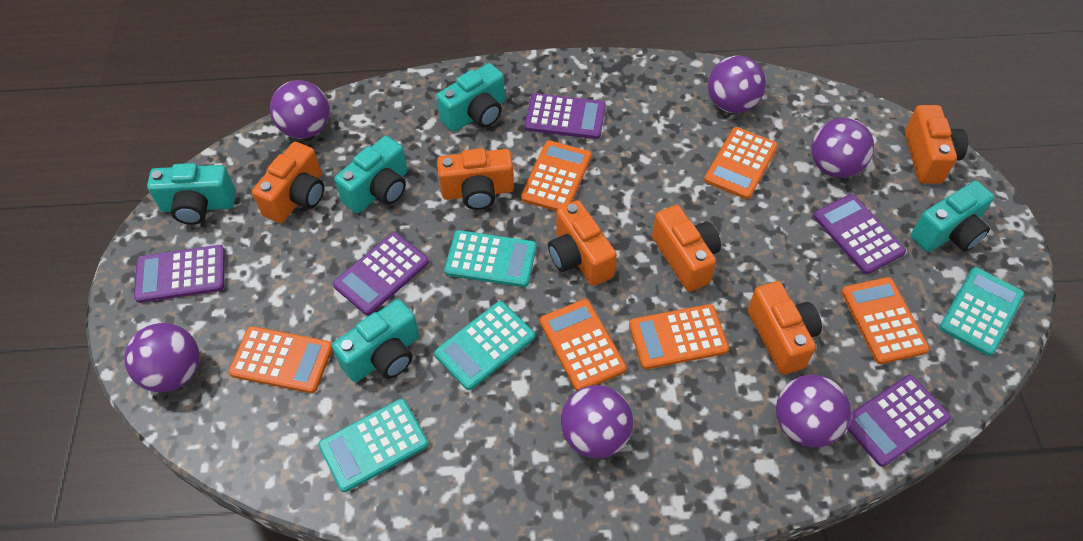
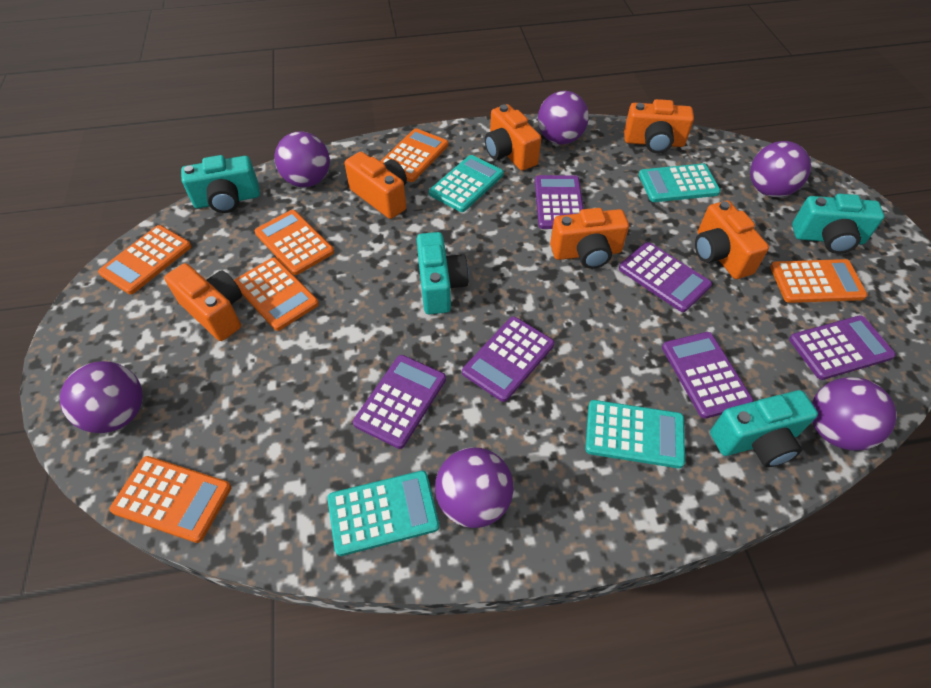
purple calculator: 5 -> 6
turquoise camera: 5 -> 4

